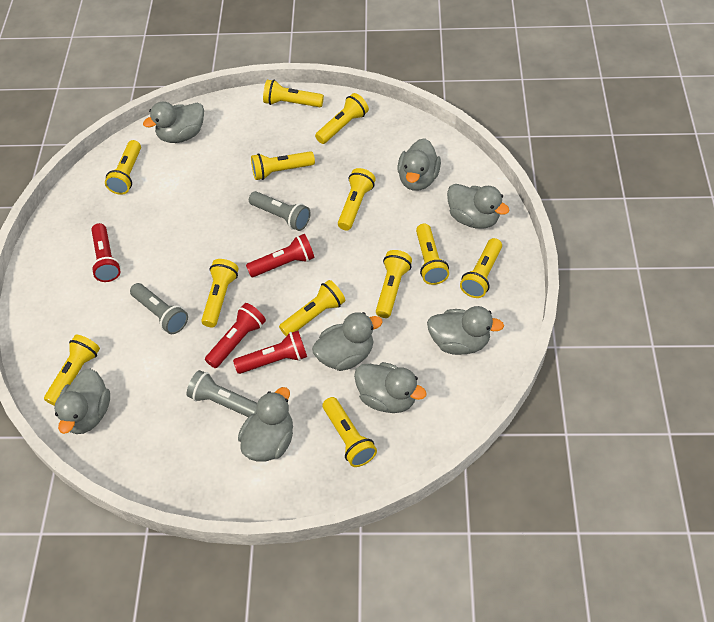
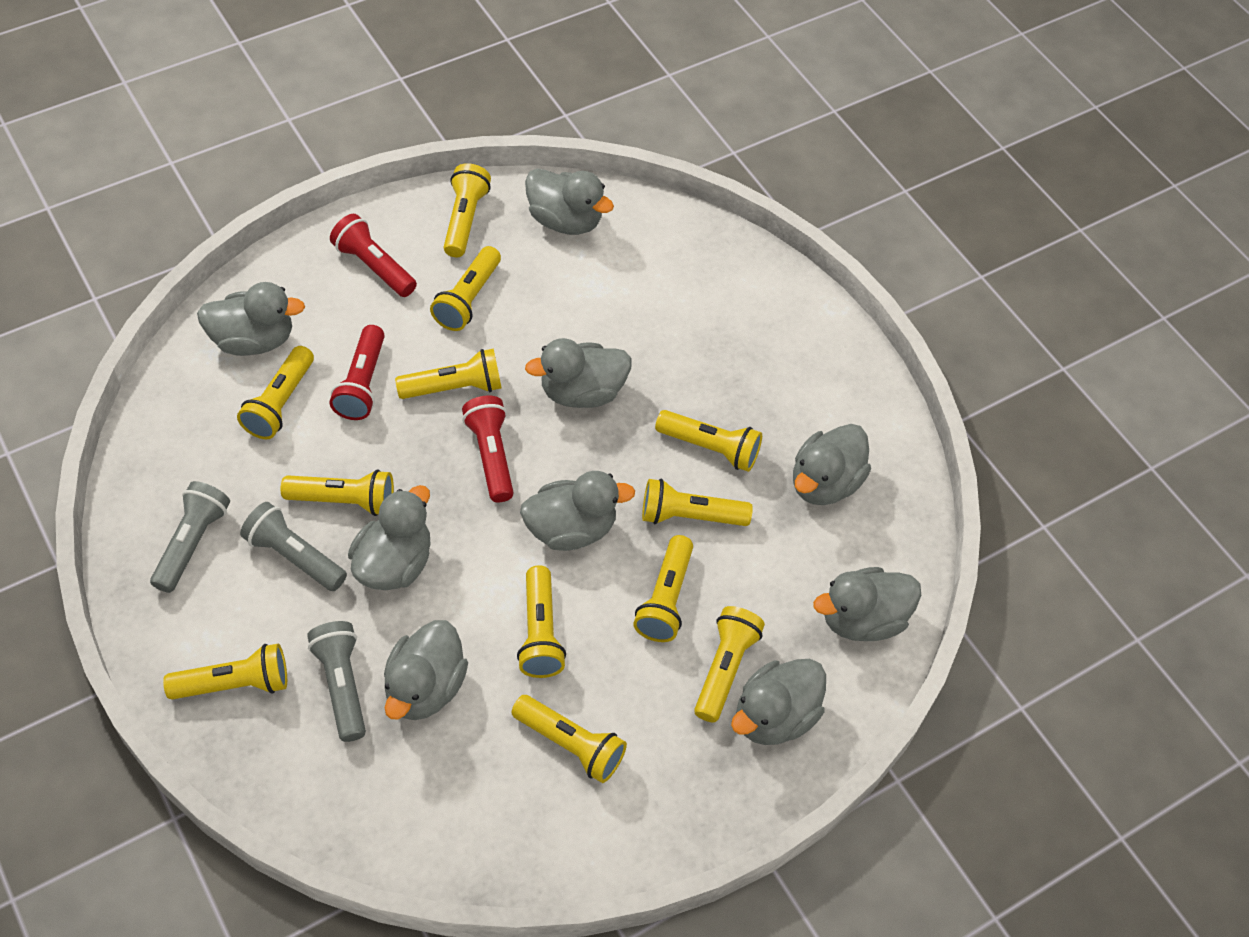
grey duck: 8 -> 9
red flashlight: 4 -> 3

